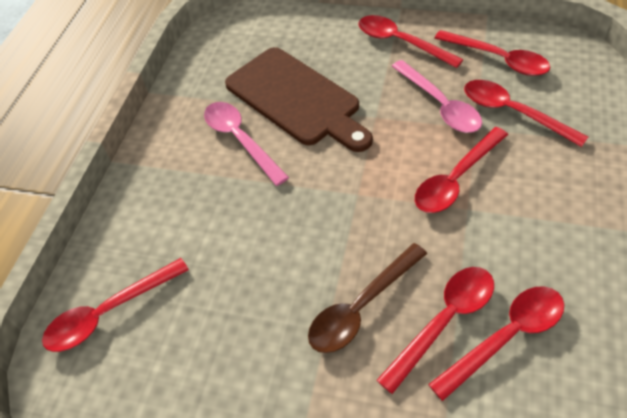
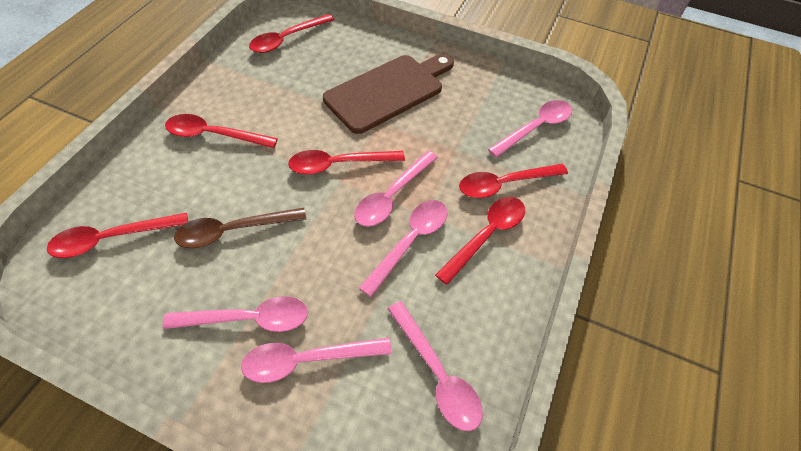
pink spoon: 2 -> 6
red spoon: 7 -> 6

